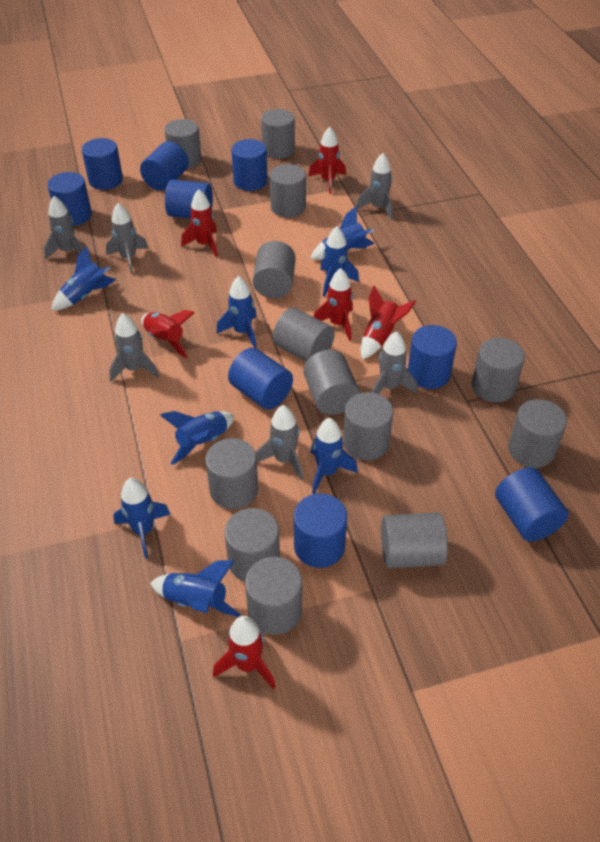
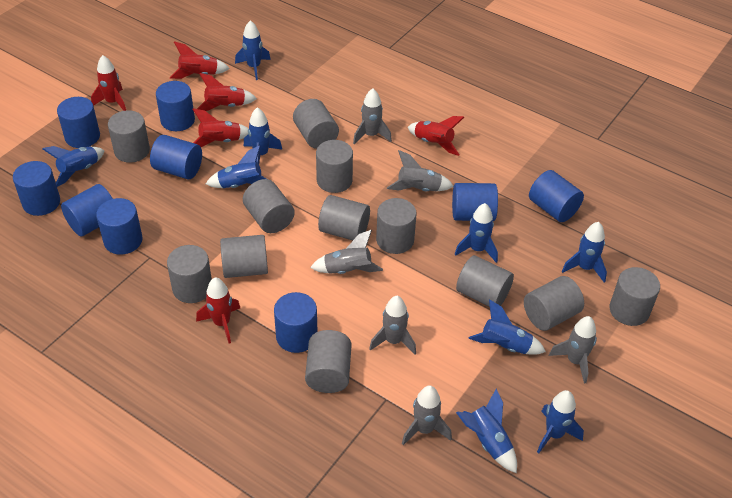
blue rocket: 8 -> 9
grey cylinder: 13 -> 12

